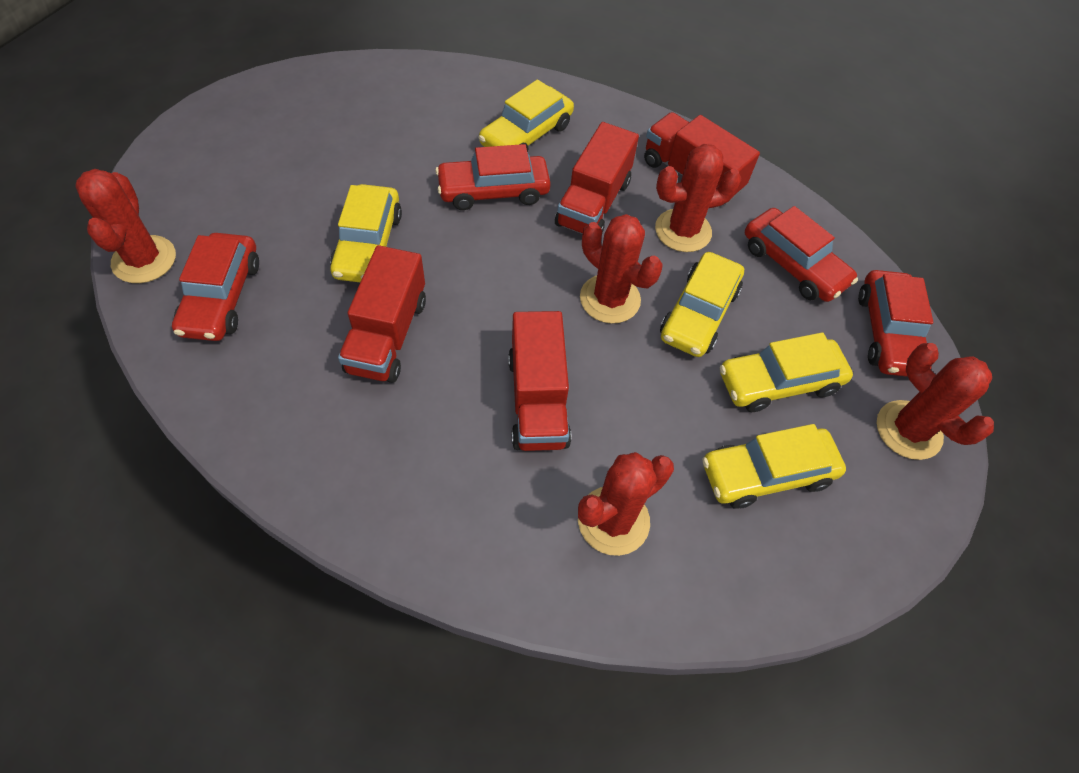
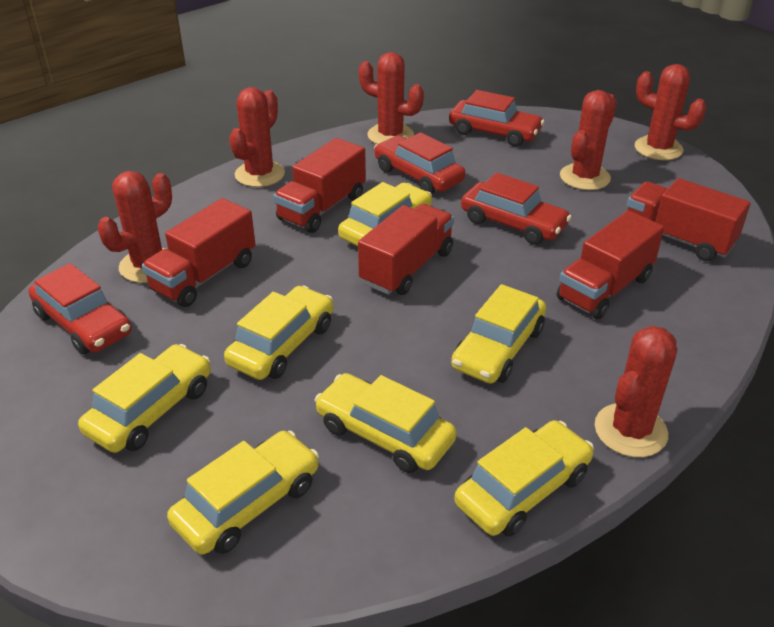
red cactus: 5 -> 6
red truck: 4 -> 5
yellow car: 5 -> 7

